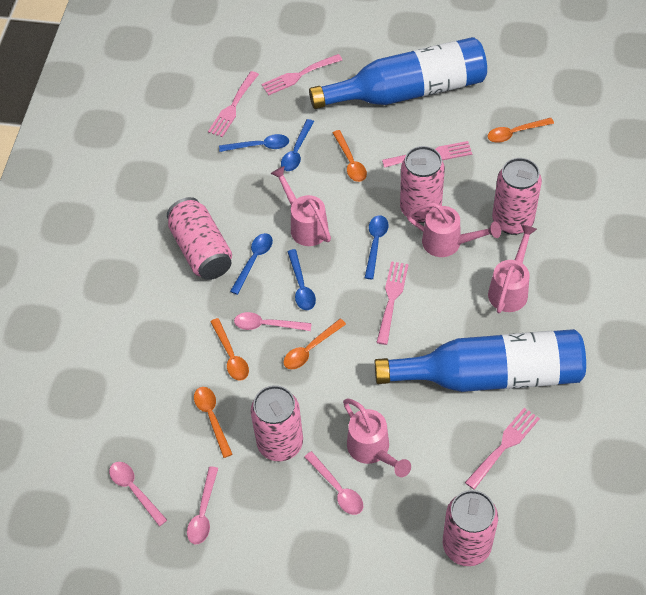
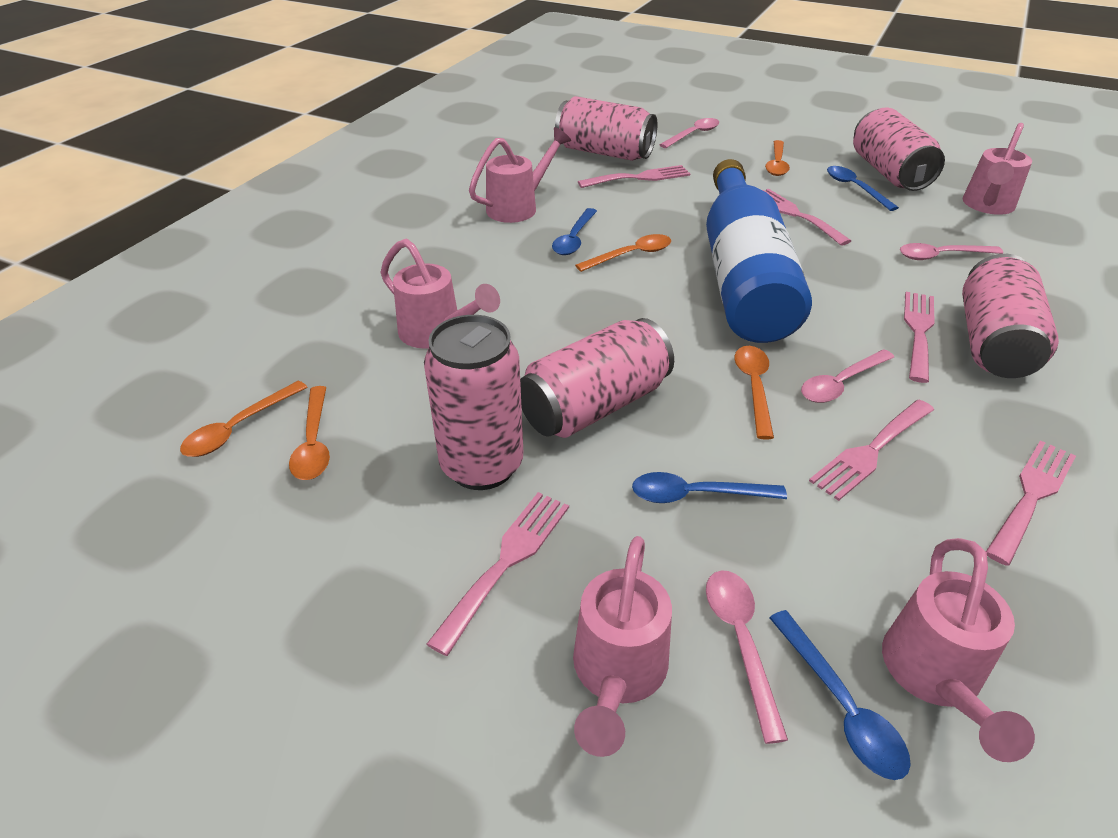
blue bottle: 2 -> 1
blue spoon: 5 -> 4
pink fork: 5 -> 6
pink watering can: 4 -> 5

